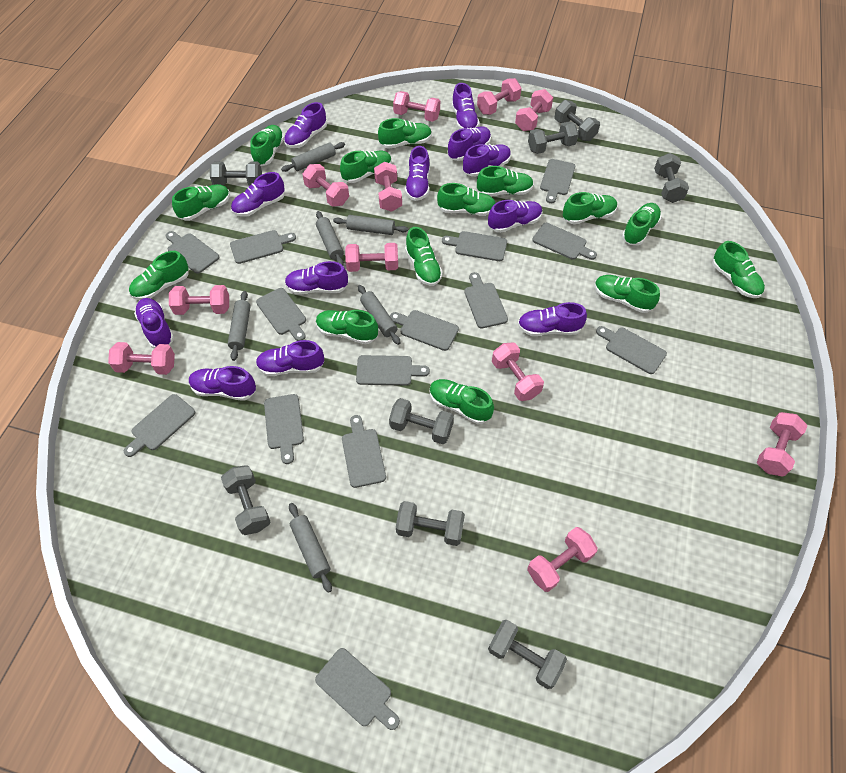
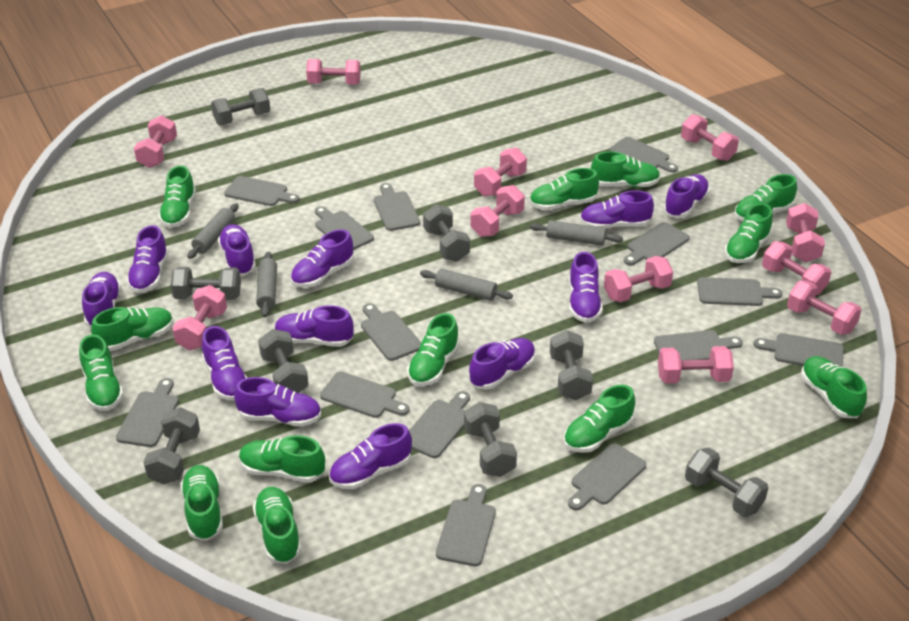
green shoe: 14 -> 13
grey rolling pin: 6 -> 4

